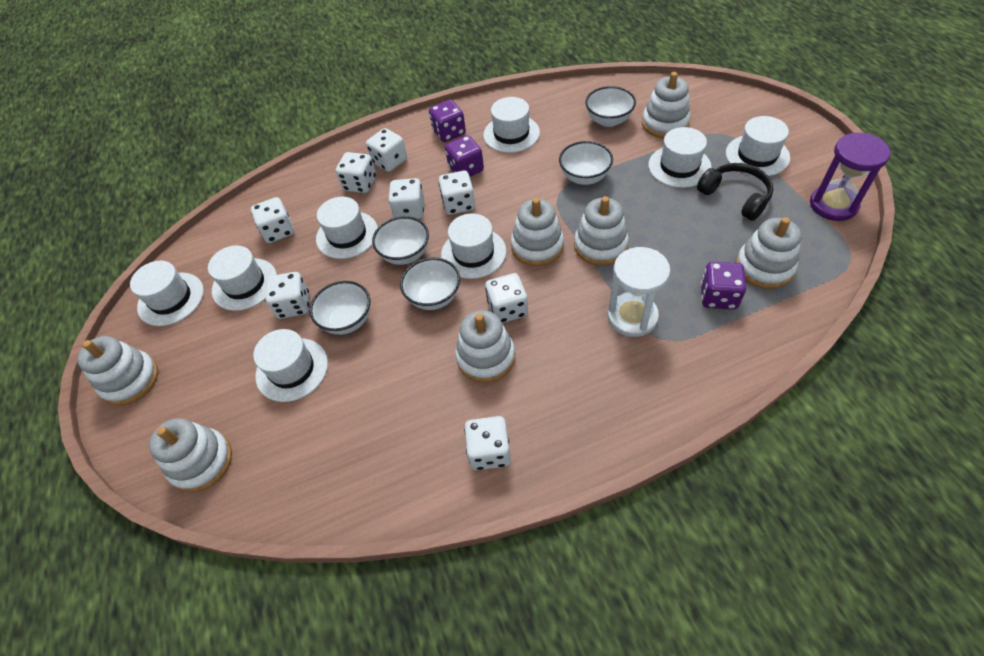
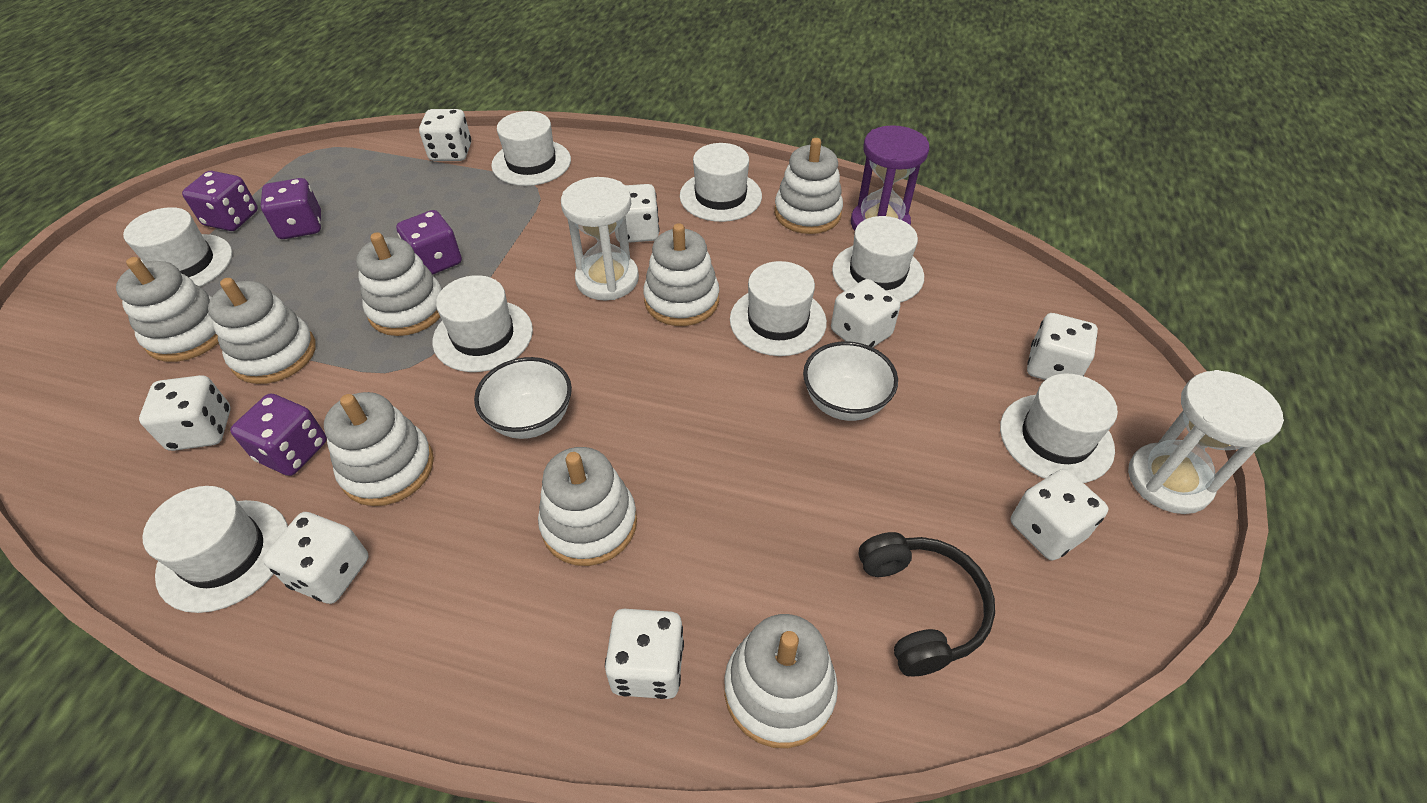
purple dice: 3 -> 4
white bowl: 5 -> 2
white hourglass: 1 -> 2
white stacking toy: 7 -> 8

